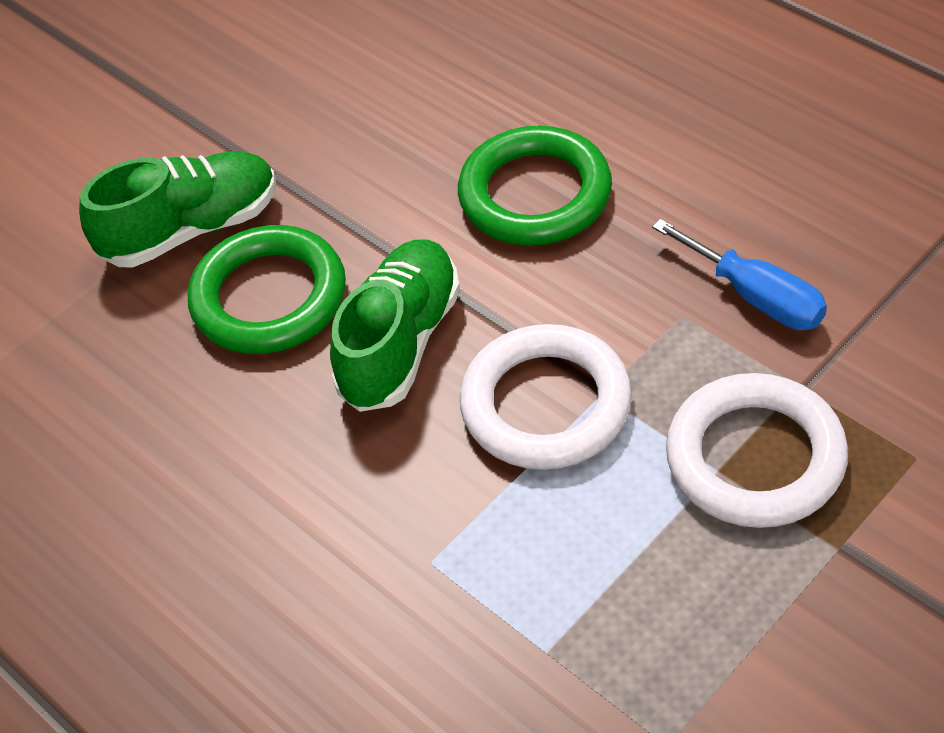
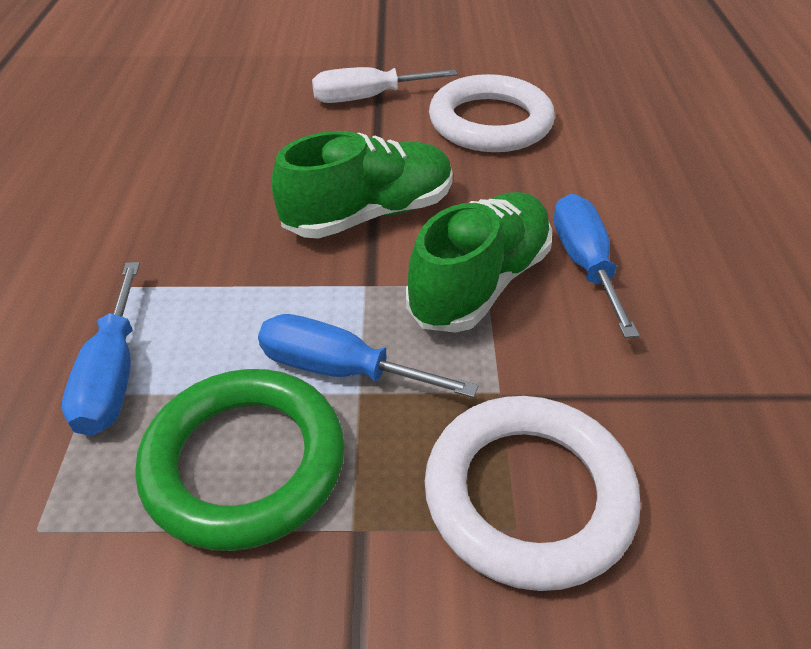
blue screwdriver: 1 -> 3
green ring: 2 -> 1
white screwdriver: 0 -> 1

